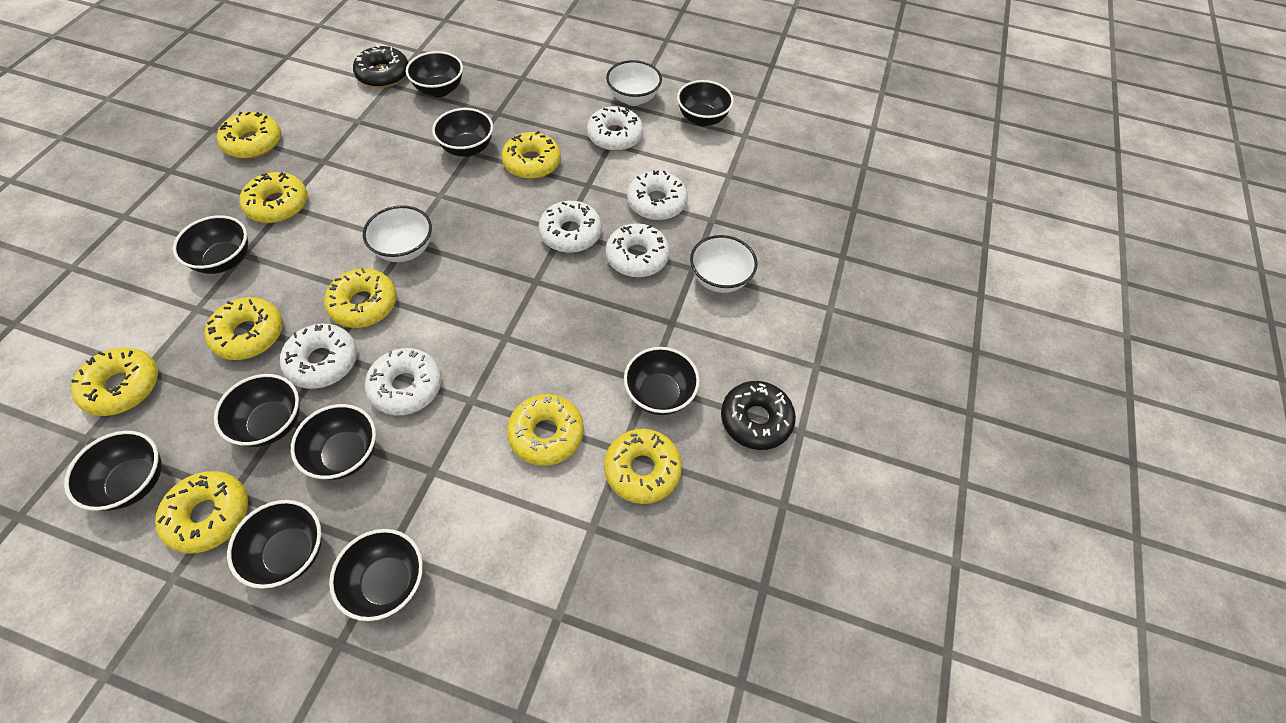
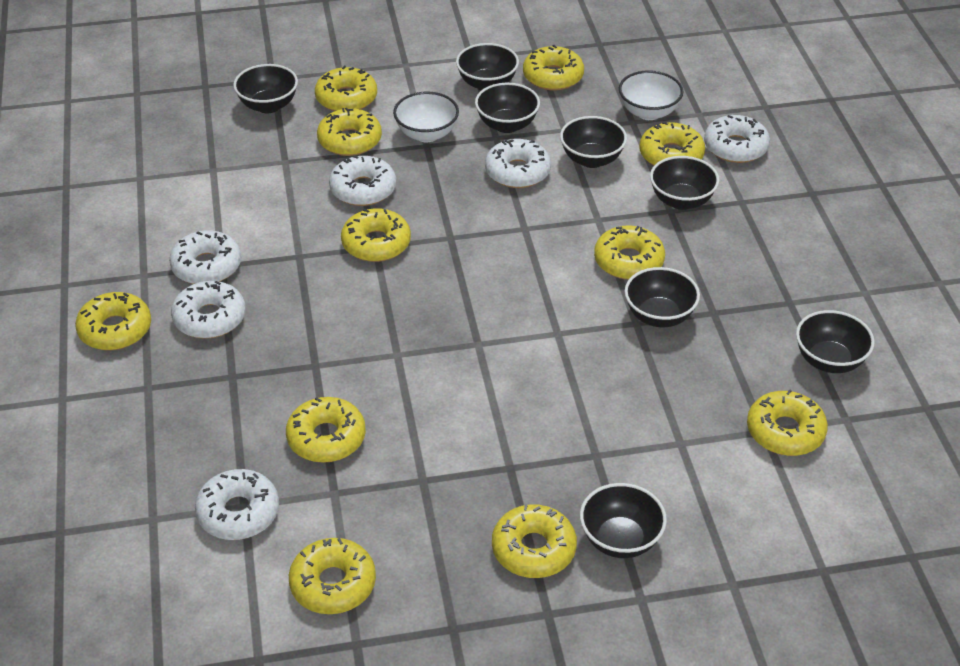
black bowl: 10 -> 8
black donut: 2 -> 0
white bowl: 3 -> 2
yellow donut: 9 -> 11

